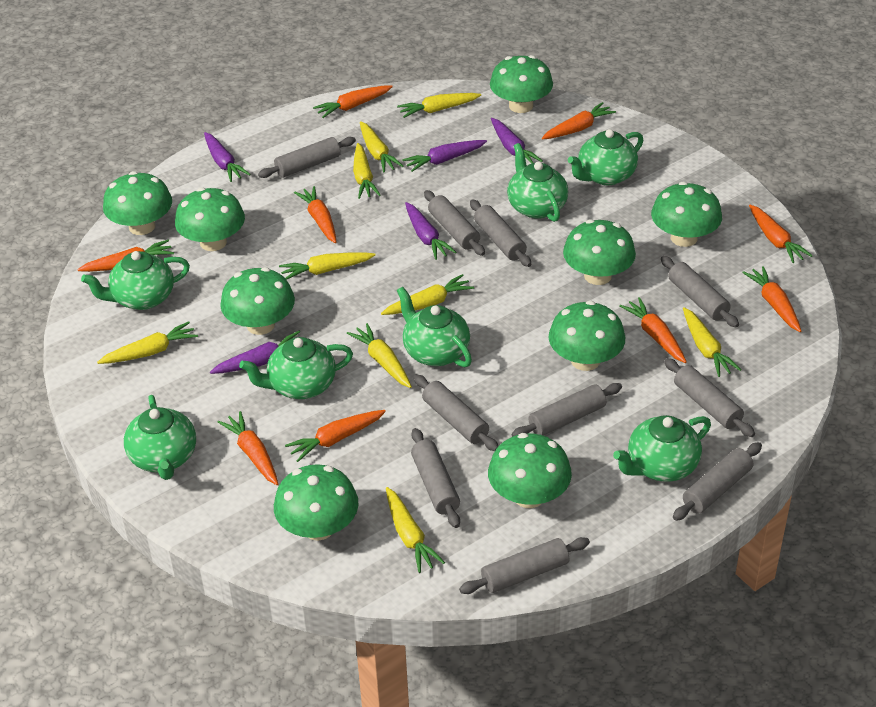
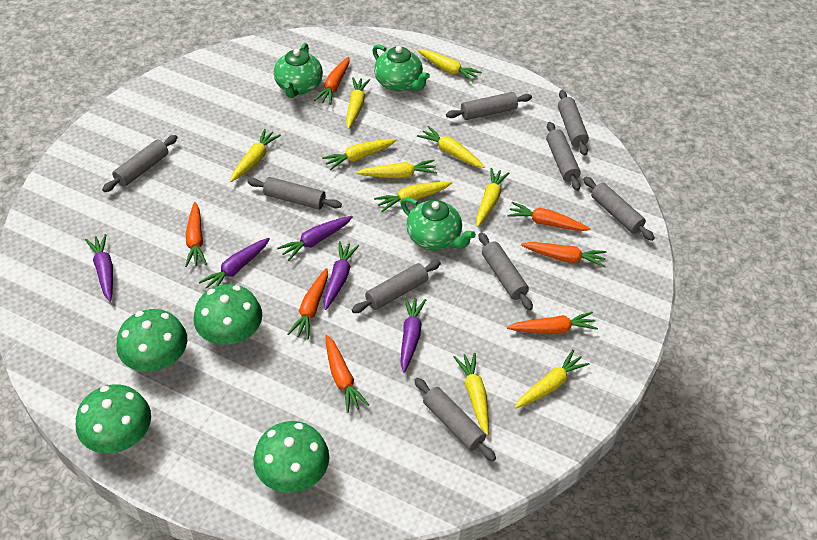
green mushroom: 9 -> 4
green teapot: 7 -> 3
grey rolling pin: 10 -> 9
orange carrot: 9 -> 7
yellow carrot: 9 -> 10

